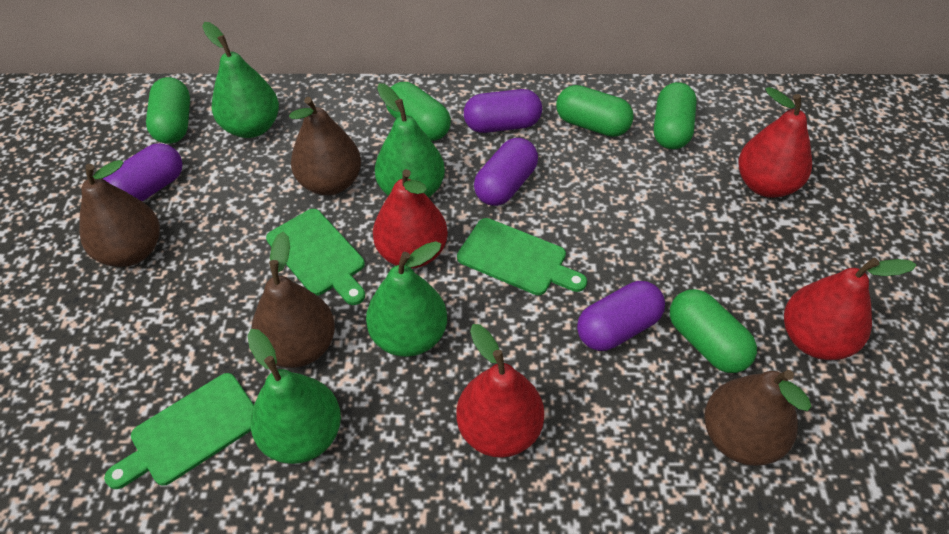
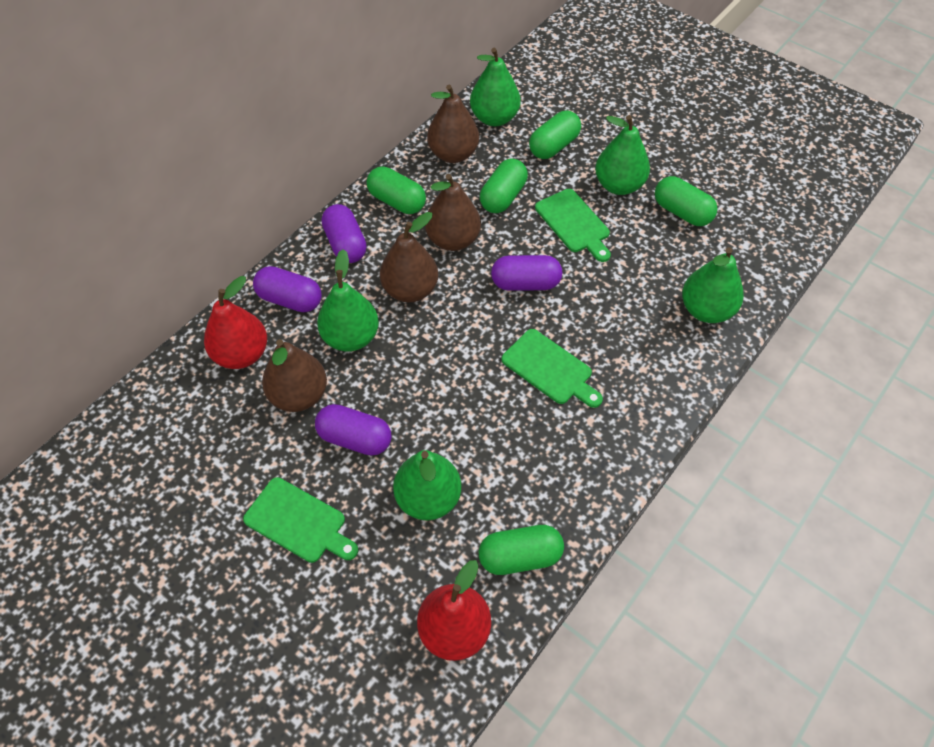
green pear: 4 -> 5
red pear: 4 -> 2

